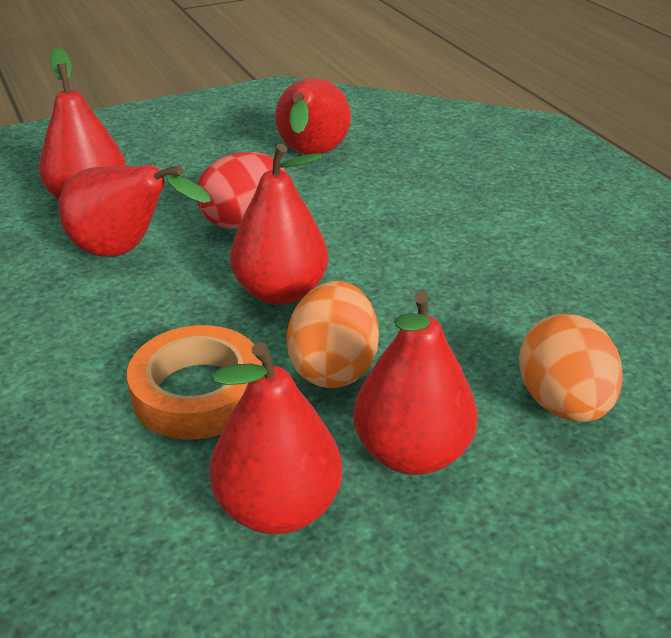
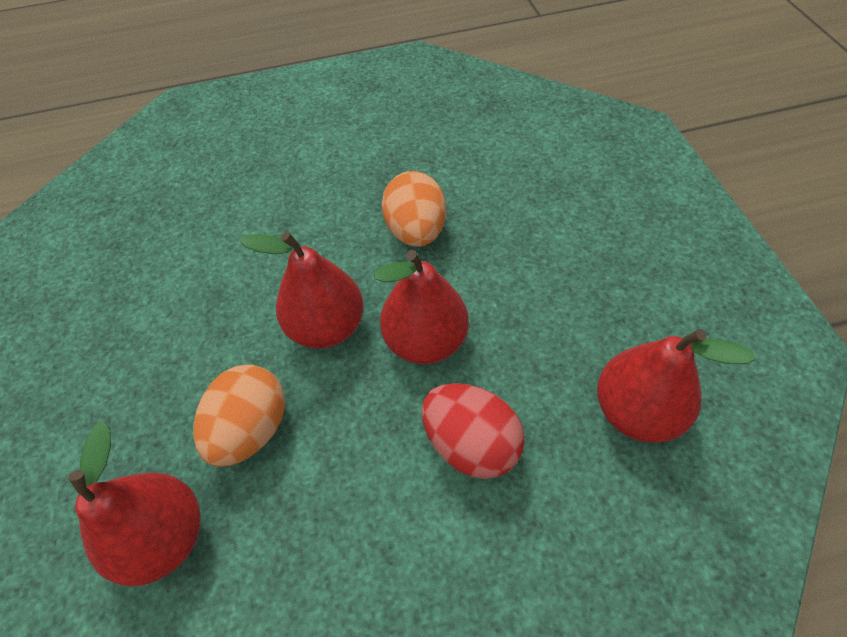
orange tape: 1 -> 0
red pear: 6 -> 4

